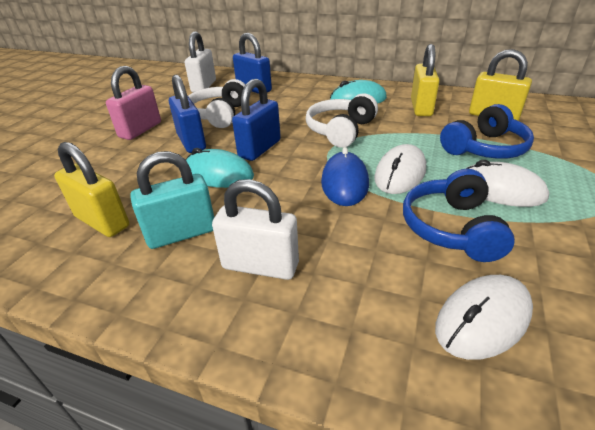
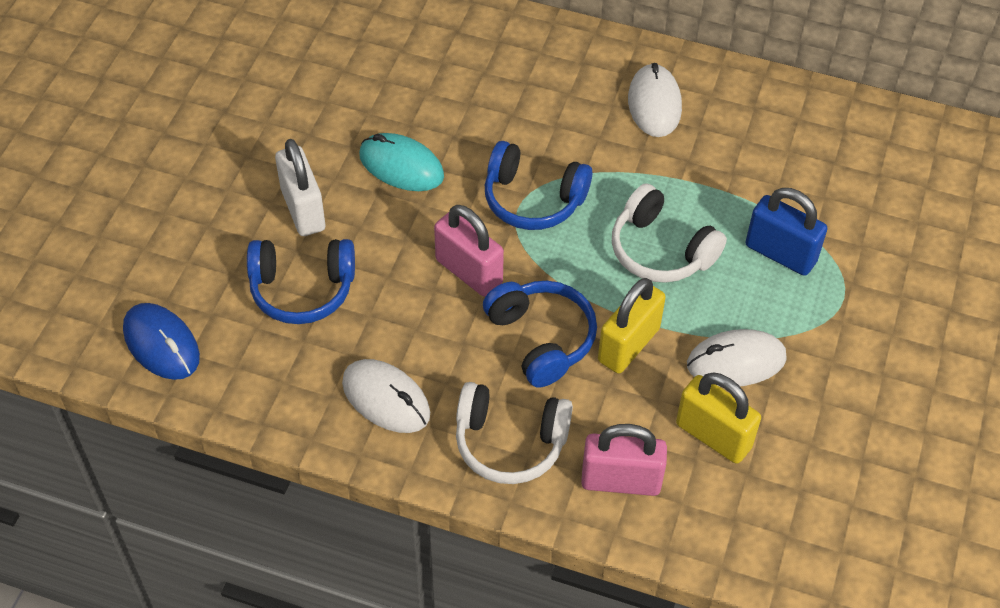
blue headphones: 2 -> 3
blue padlock: 3 -> 1
pink padlock: 1 -> 2
turquoise mouse: 2 -> 1
turquoise padlock: 1 -> 0
white padlock: 2 -> 1
yellow padlock: 3 -> 2

